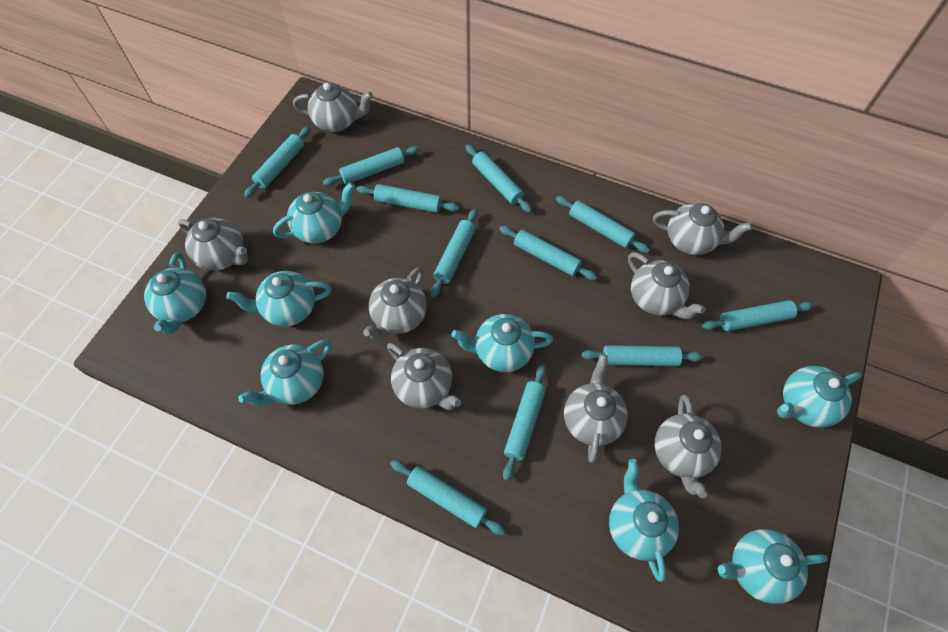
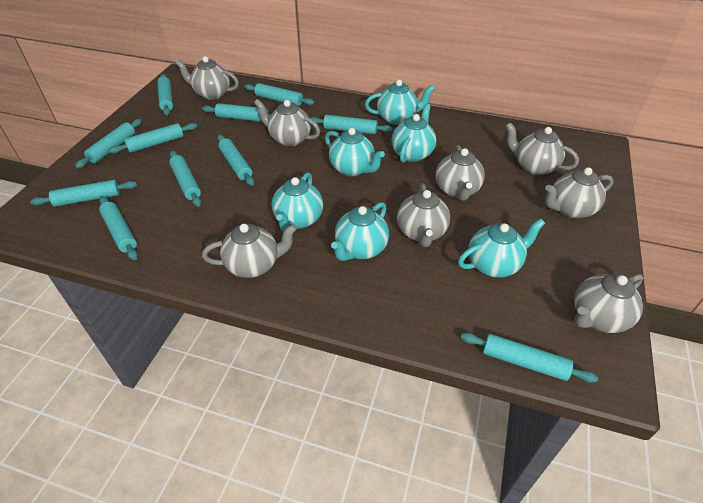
turquoise teapot: 8 -> 6

